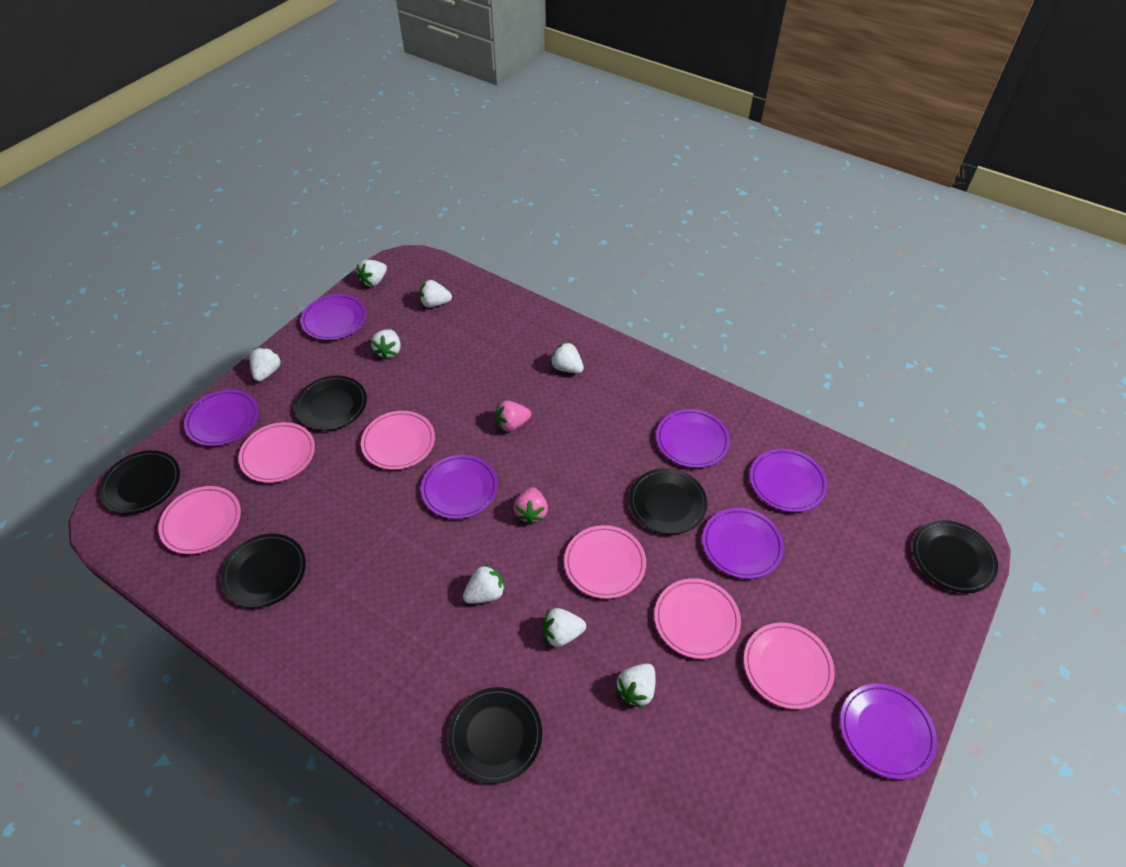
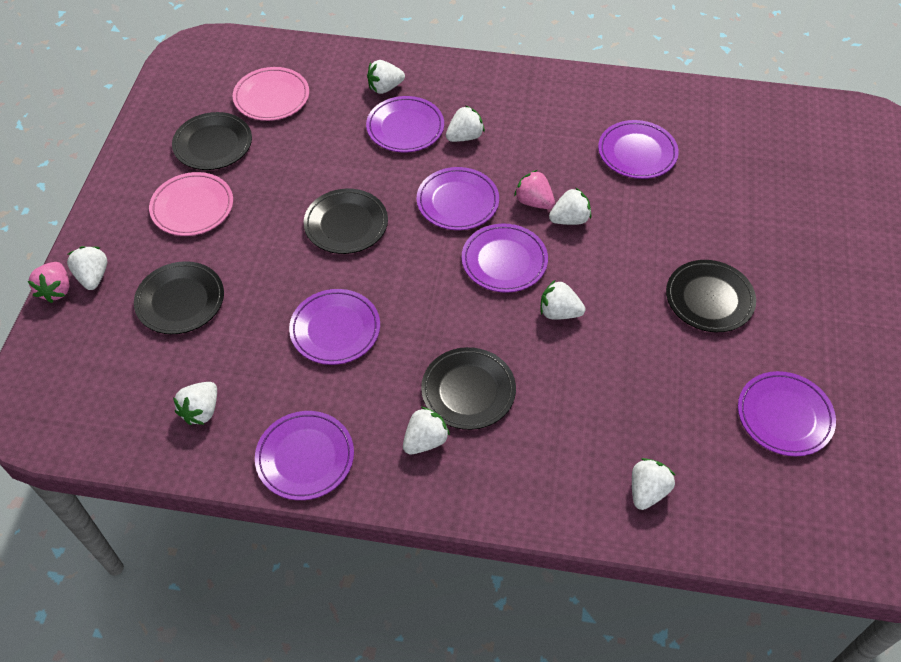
black plate: 6 -> 5
pink plate: 6 -> 2

